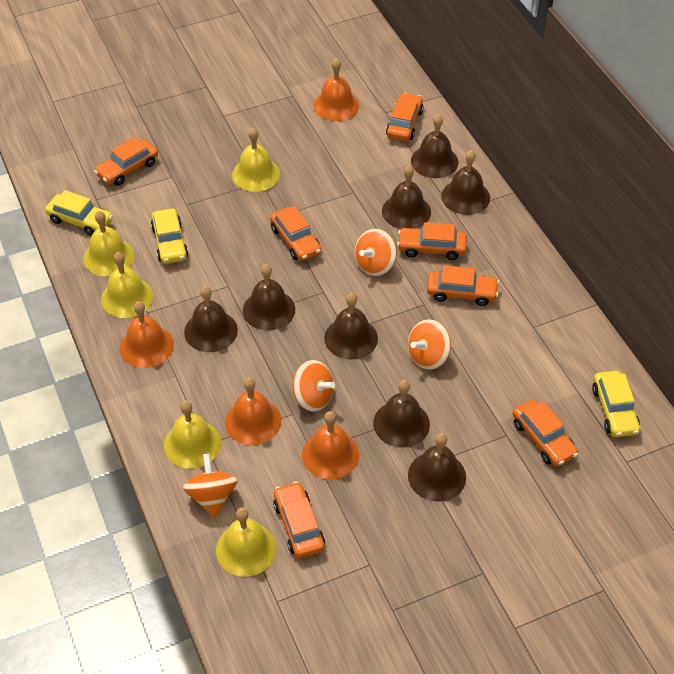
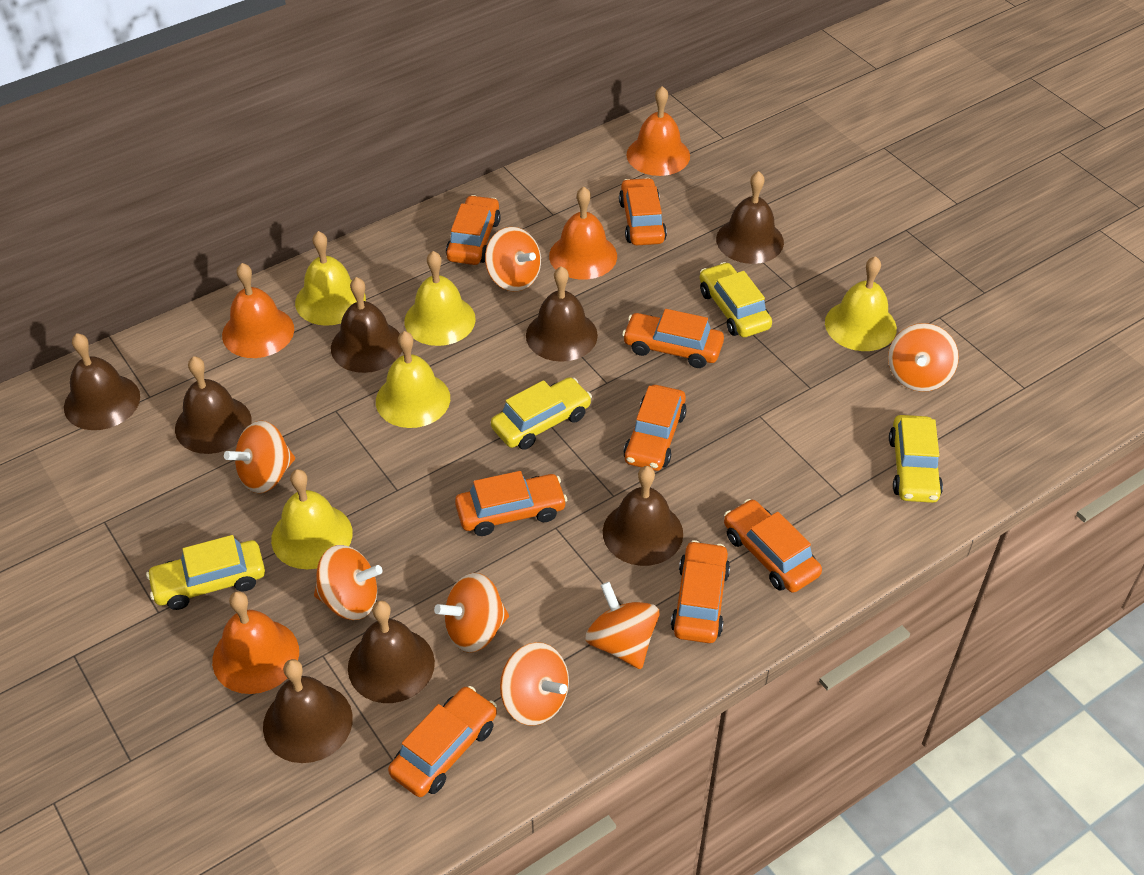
orange car: 7 -> 8
orange spinning top: 4 -> 7
yellow car: 3 -> 4

